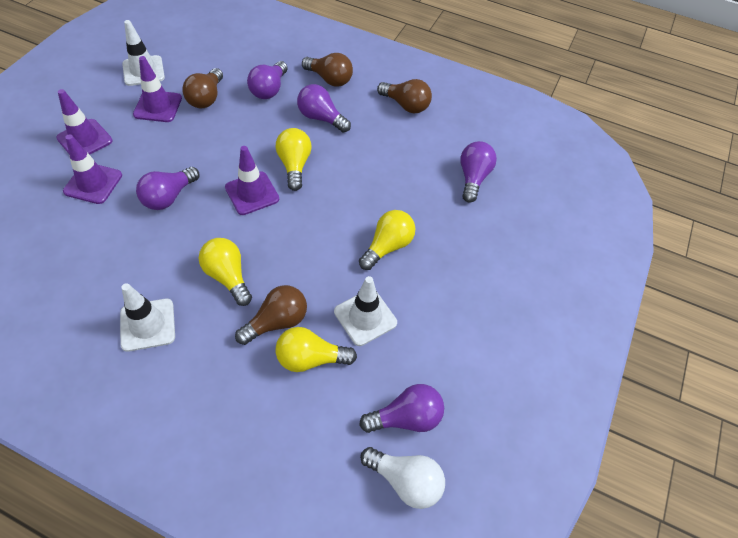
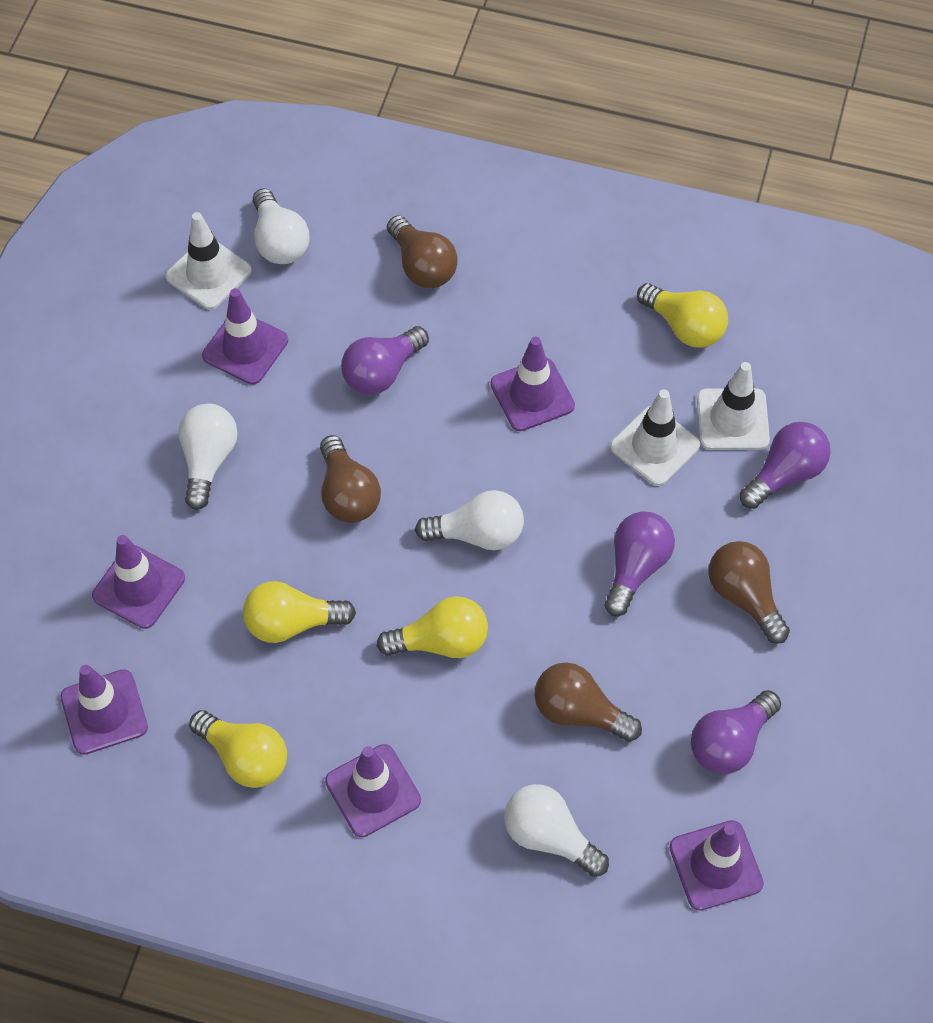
purple light bulb: 5 -> 4
purple traffic cone: 4 -> 6
white light bulb: 1 -> 4

